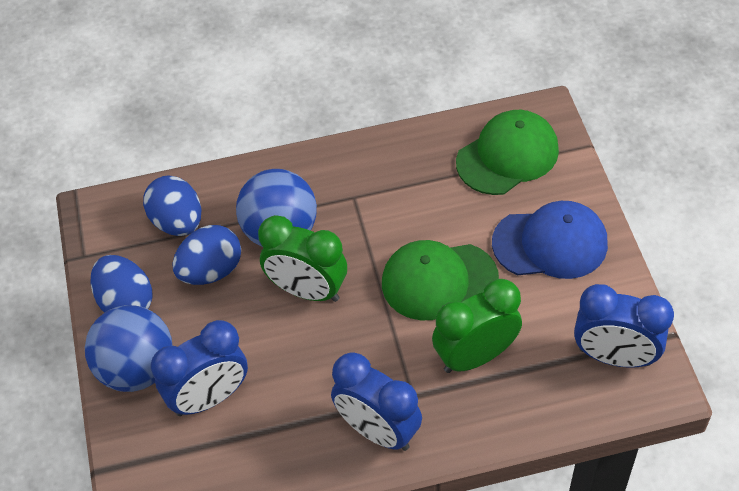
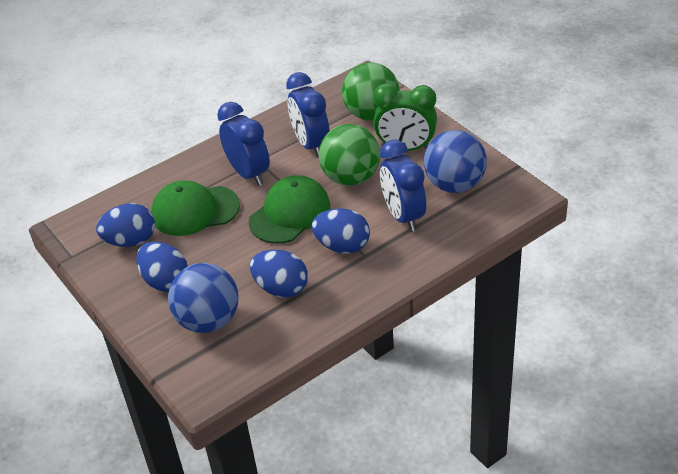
blue cap: 1 -> 0
blue egg: 3 -> 4
green ball: 0 -> 2
green clock: 2 -> 1

